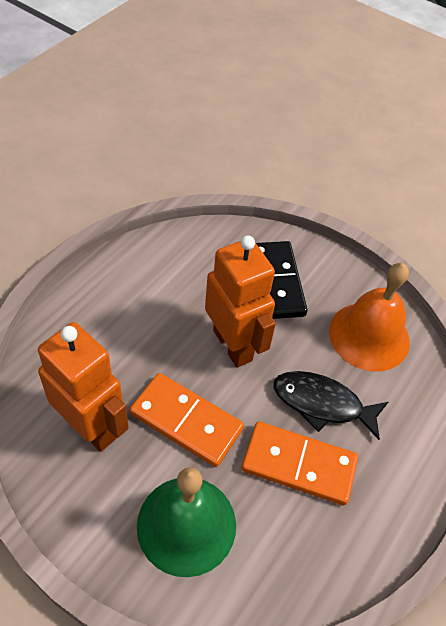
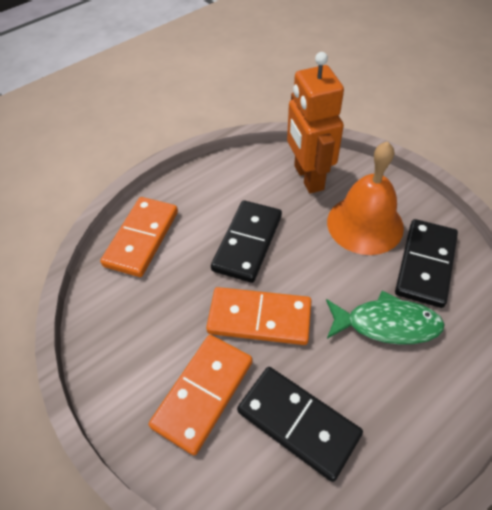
black domino: 1 -> 3
black fish: 1 -> 0
green bell: 1 -> 0
green fish: 0 -> 1
orange domino: 2 -> 3
orange robot: 2 -> 1

